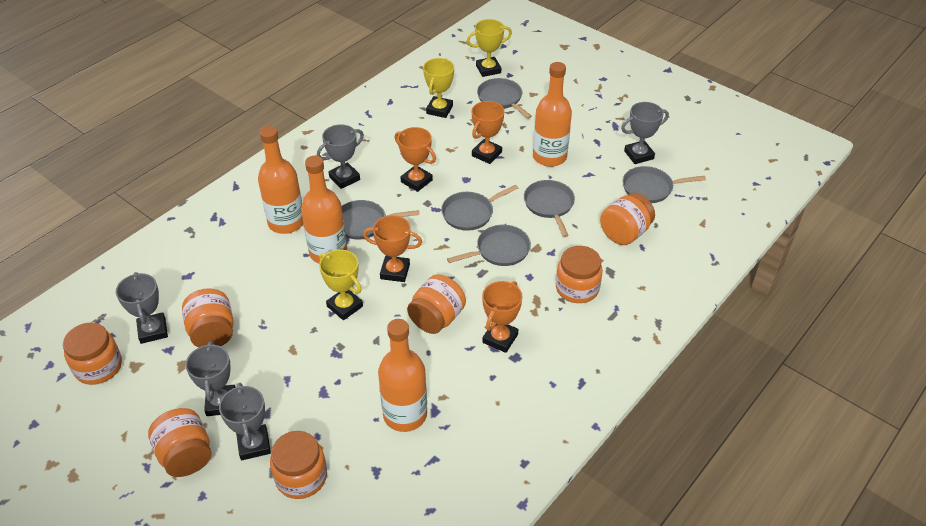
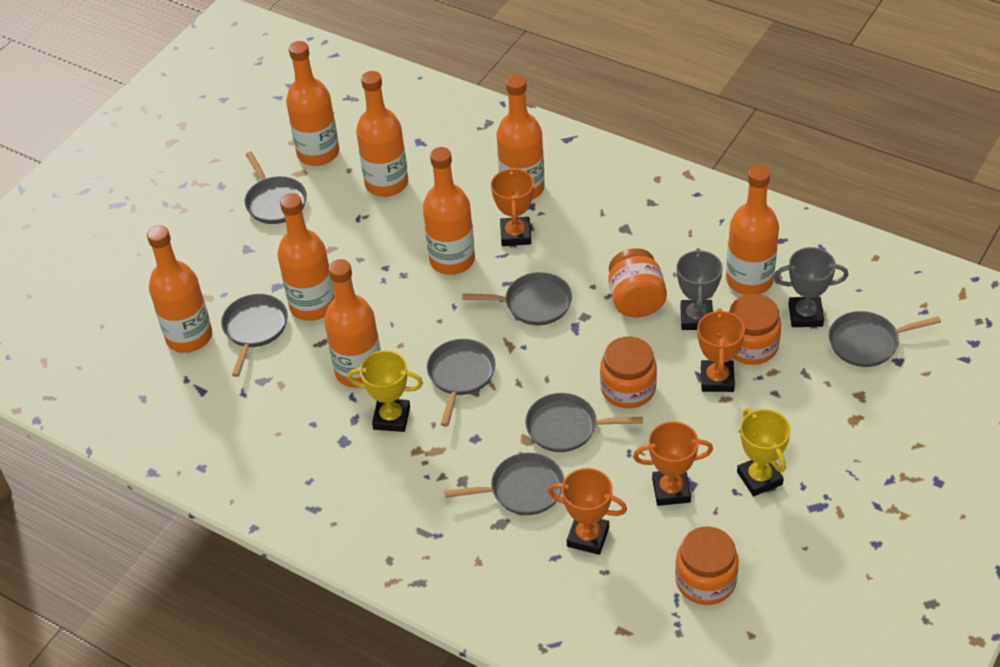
grey pan: 6 -> 7
grey trophy: 5 -> 2
orange bottle: 4 -> 8
orange jar: 7 -> 4
yellow trophy: 3 -> 2

